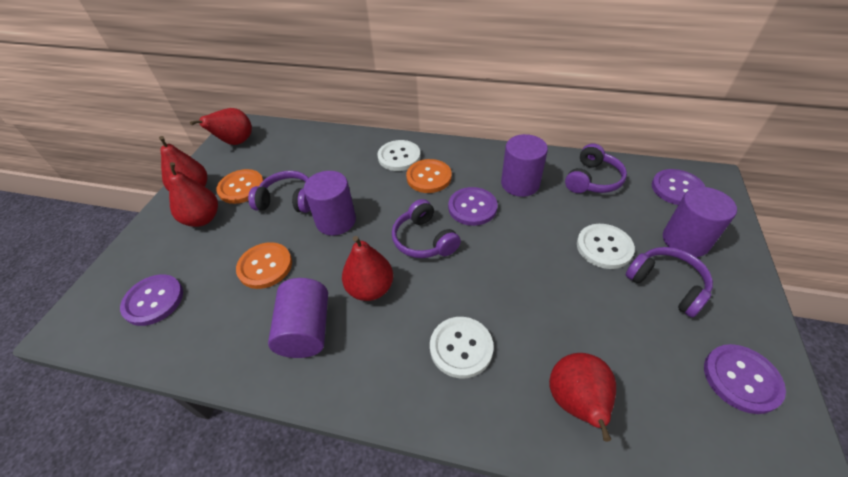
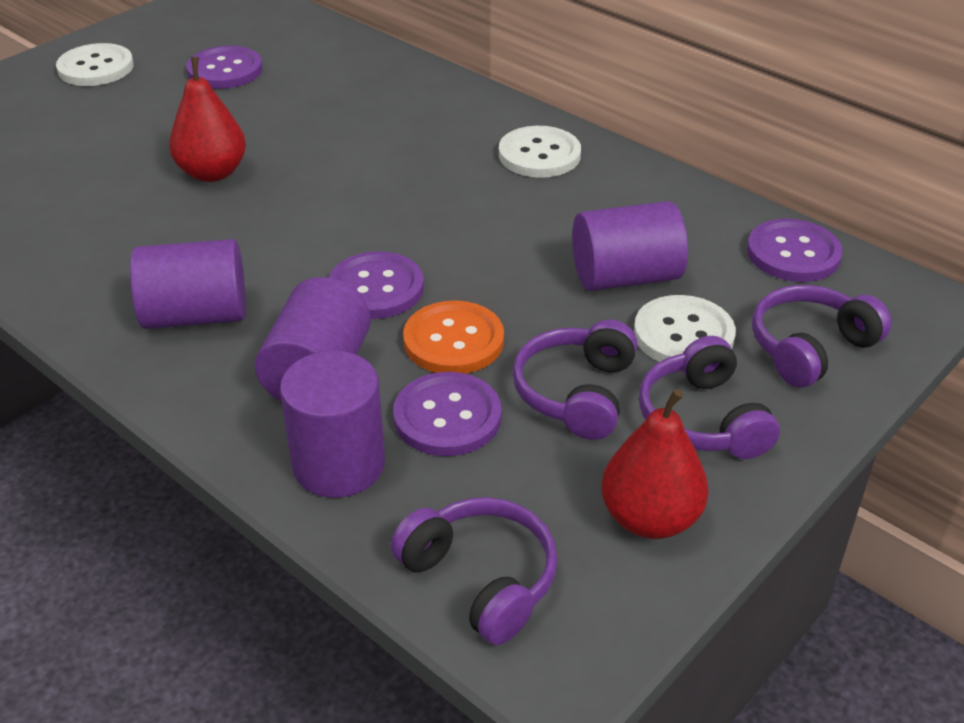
orange button: 3 -> 1
red pear: 5 -> 2

